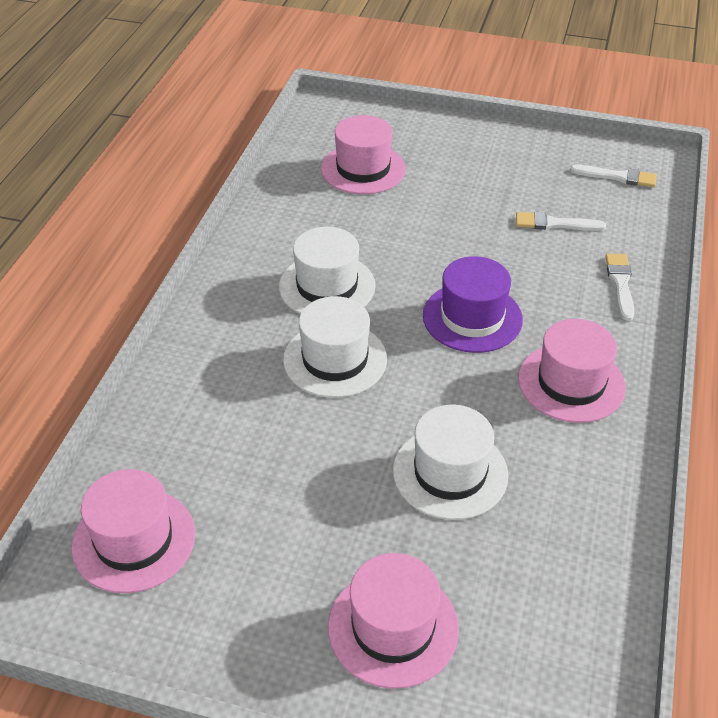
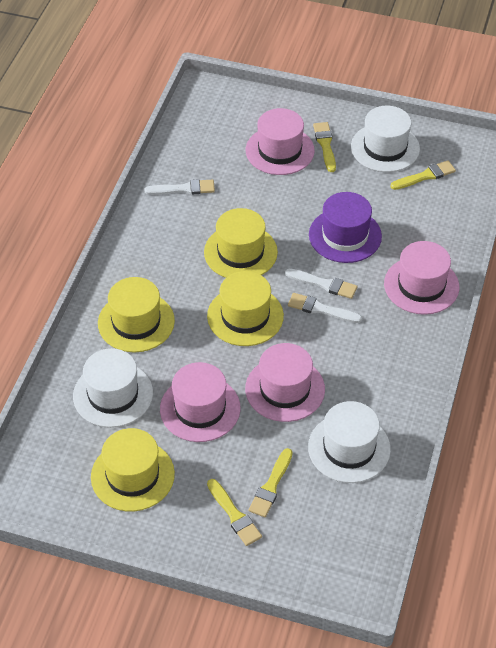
yellow brush: 0 -> 4
yellow hat: 0 -> 4

